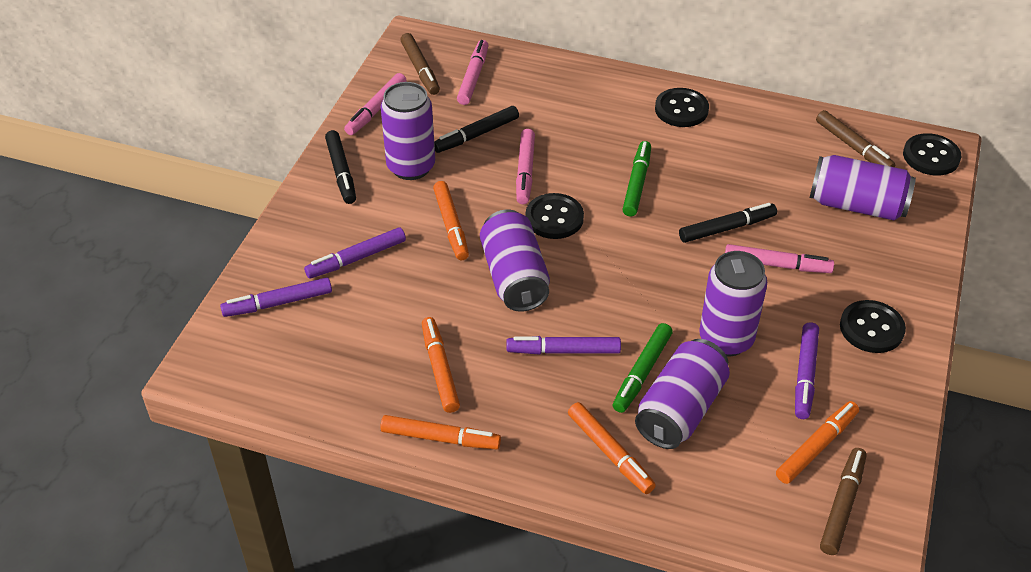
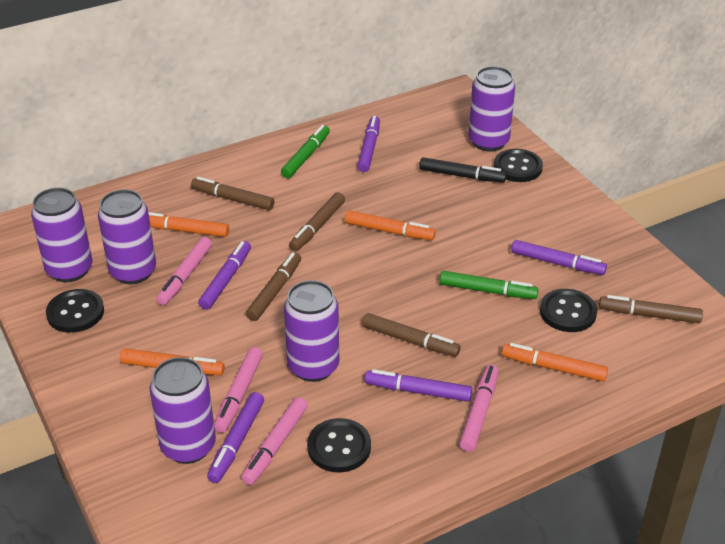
black marker: 3 -> 1
brown marker: 3 -> 5
orange marker: 5 -> 4
purple marker: 4 -> 5

